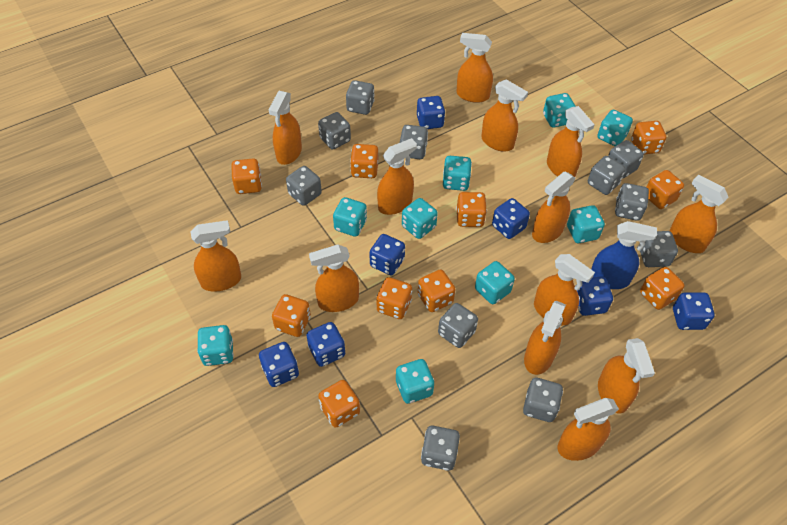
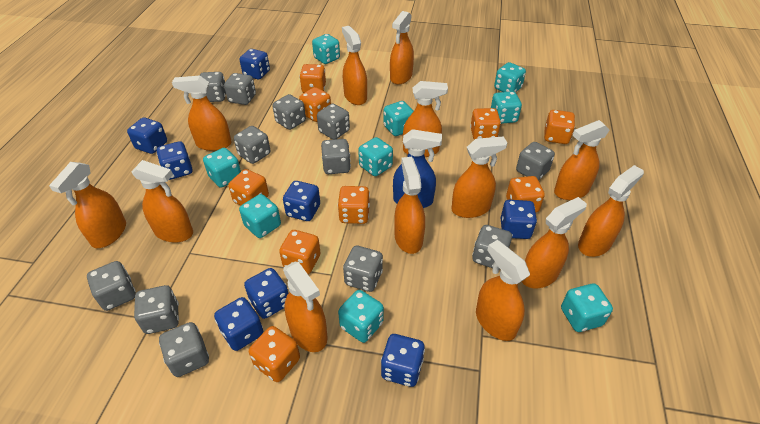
blue dice: 7 -> 8
grey dice: 11 -> 12
orange dice: 10 -> 9

